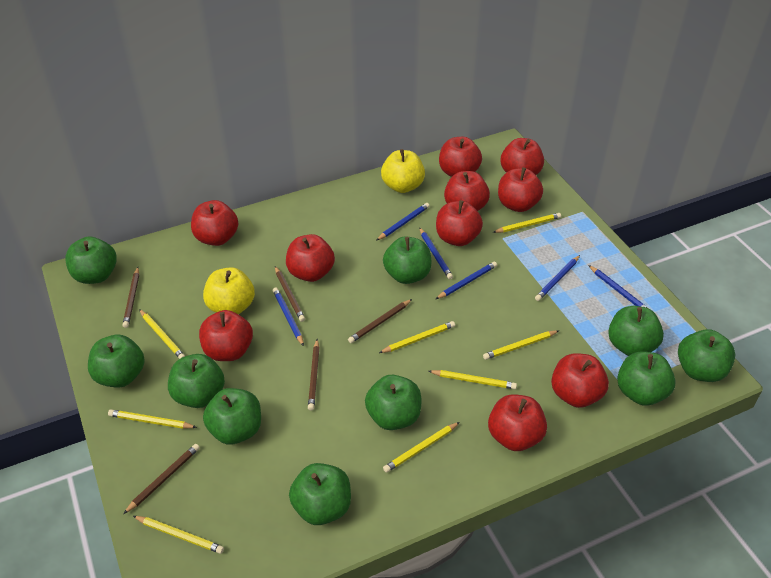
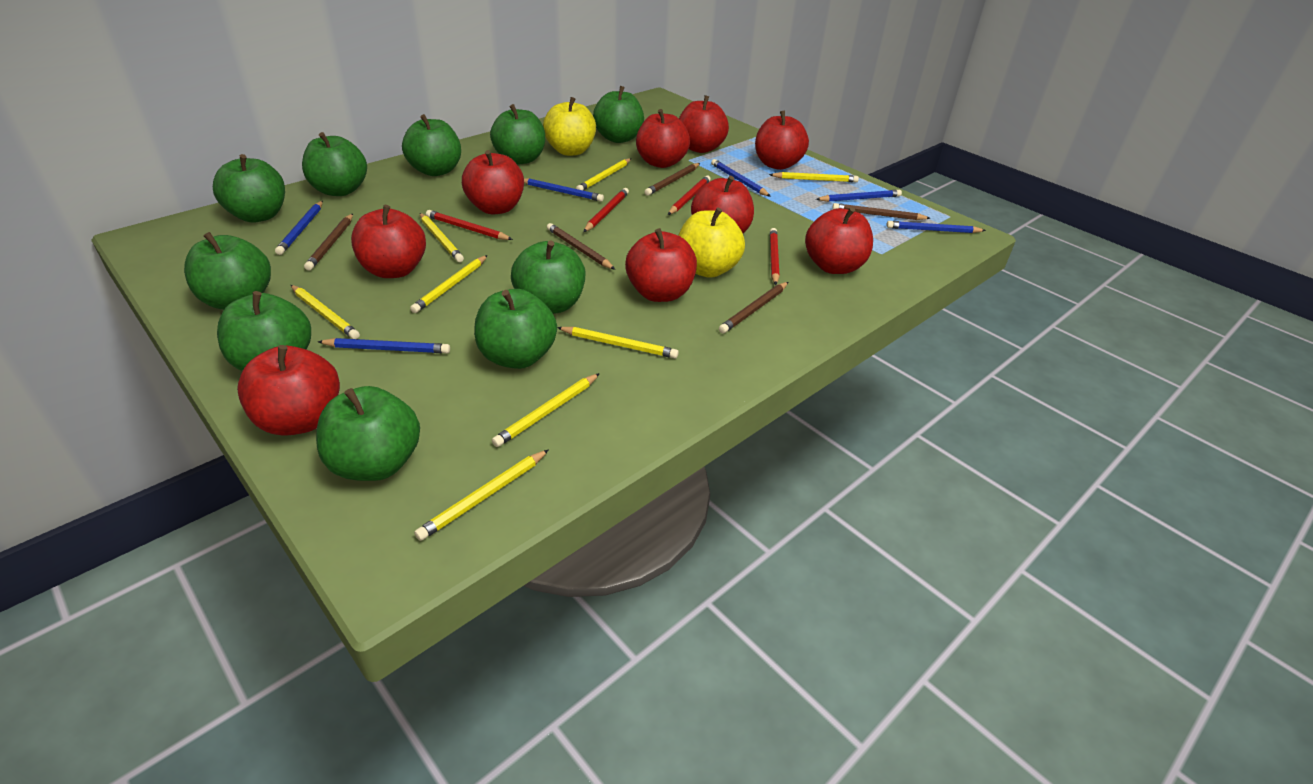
red apple: 10 -> 9
red pencil: 0 -> 4

